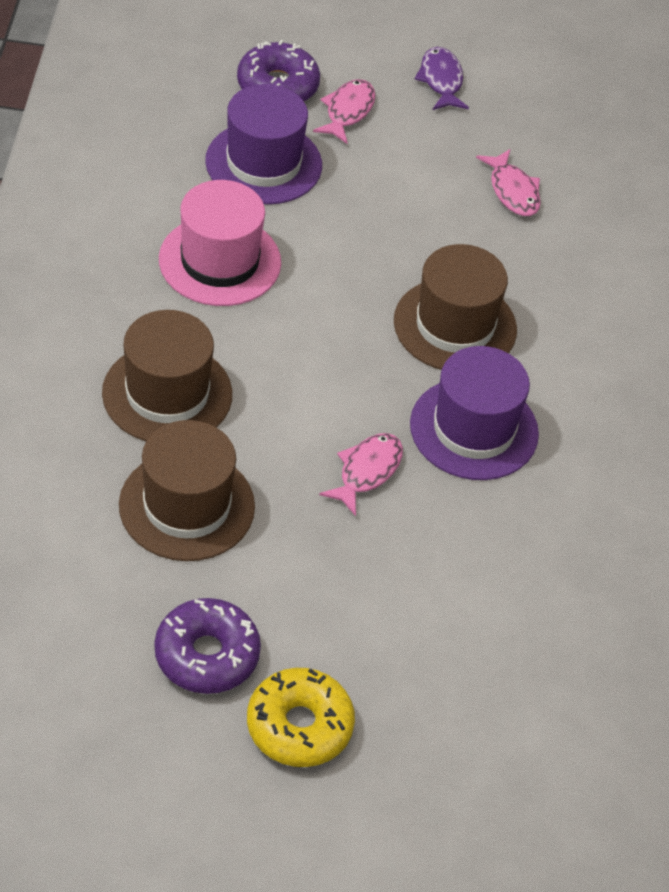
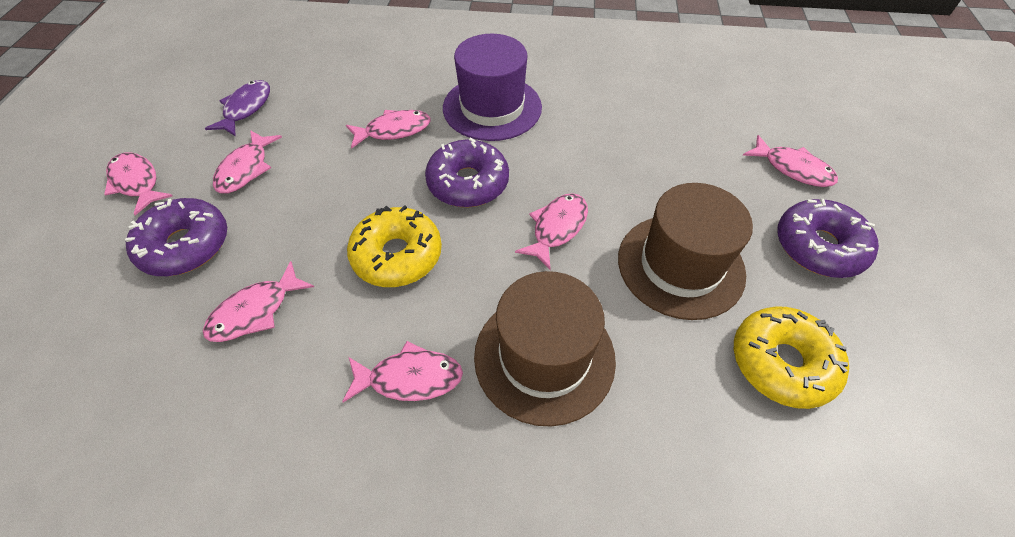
brown hat: 3 -> 2
pink fish: 3 -> 7
pink hat: 1 -> 0
purple donut: 2 -> 3
purple hat: 2 -> 1
yellow donut: 1 -> 2

